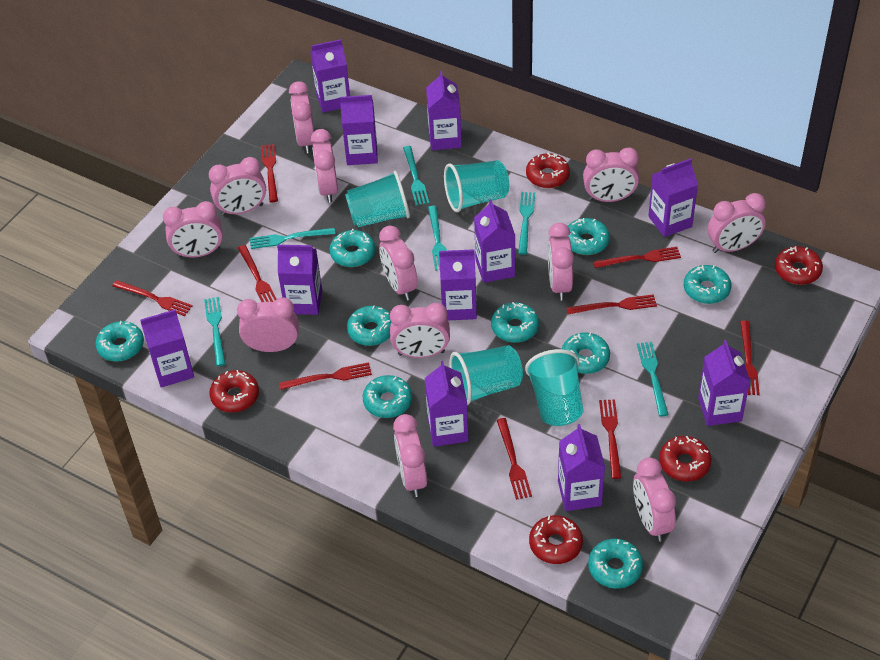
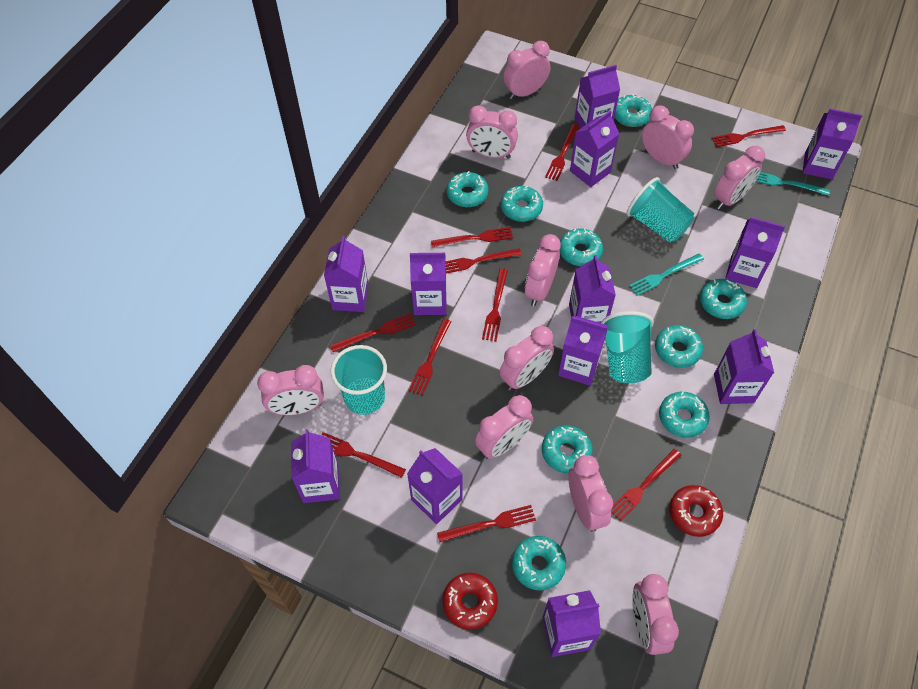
pink clock: 12 -> 10
purple carton: 11 -> 12
red donut: 5 -> 2
red fork: 9 -> 10
turquoise cup: 4 -> 3
turquoise fork: 6 -> 2

